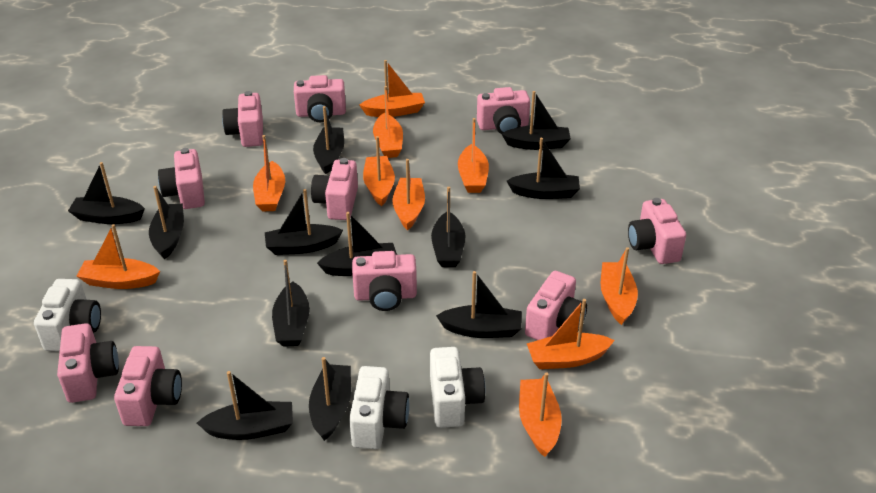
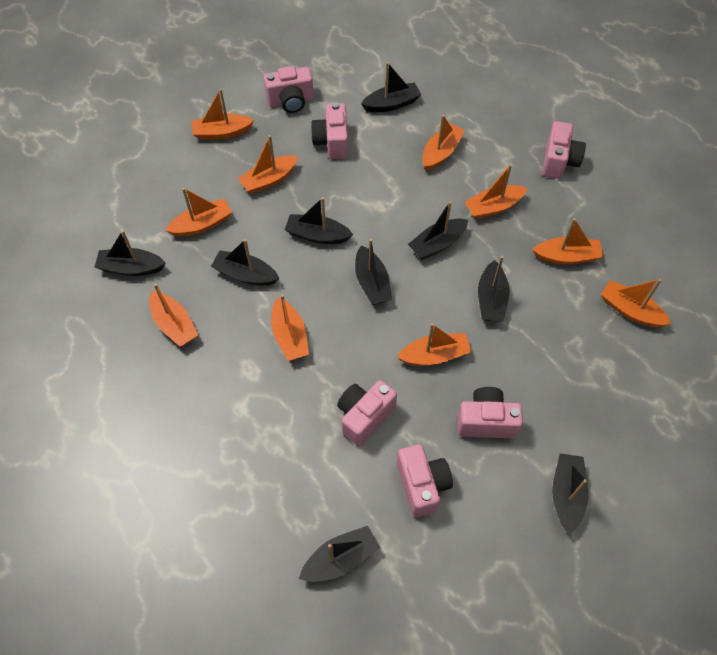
black boat: 12 -> 9
pink camera: 10 -> 6
white camera: 3 -> 0

